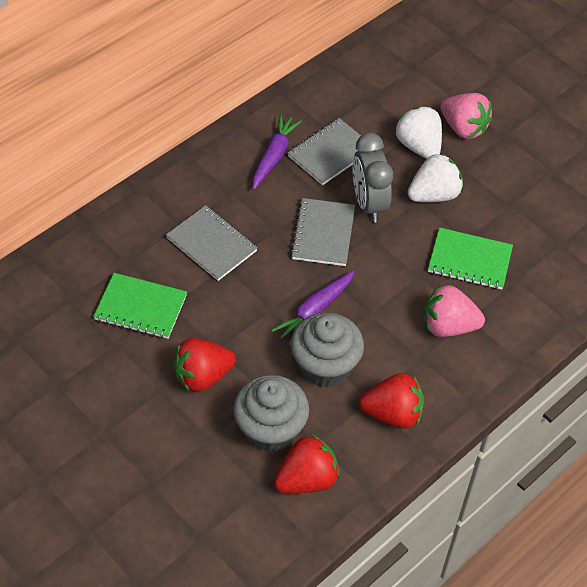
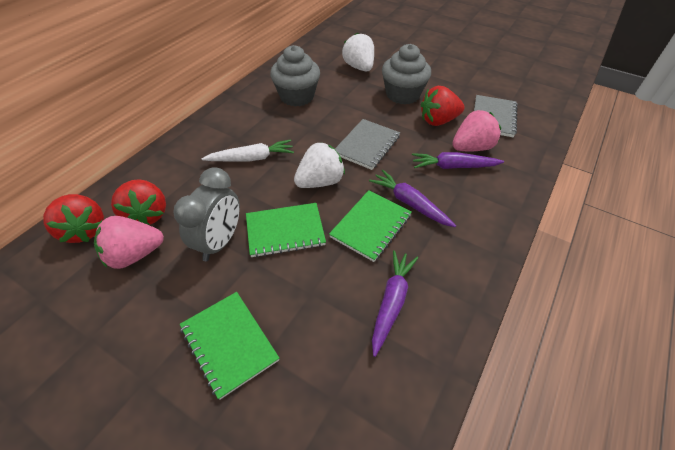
green notebook: 2 -> 3
grey notebook: 3 -> 2
purple carrot: 2 -> 3
white carrot: 0 -> 1

